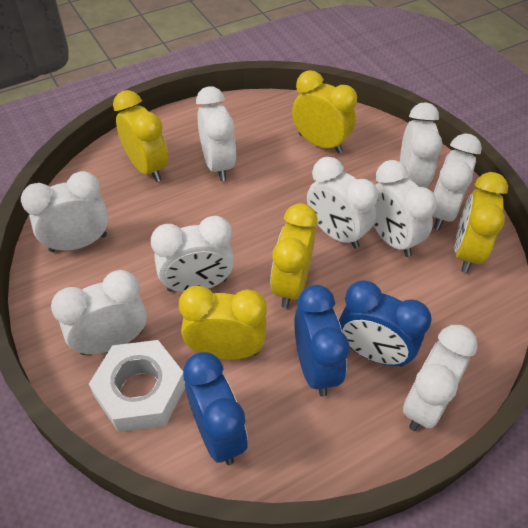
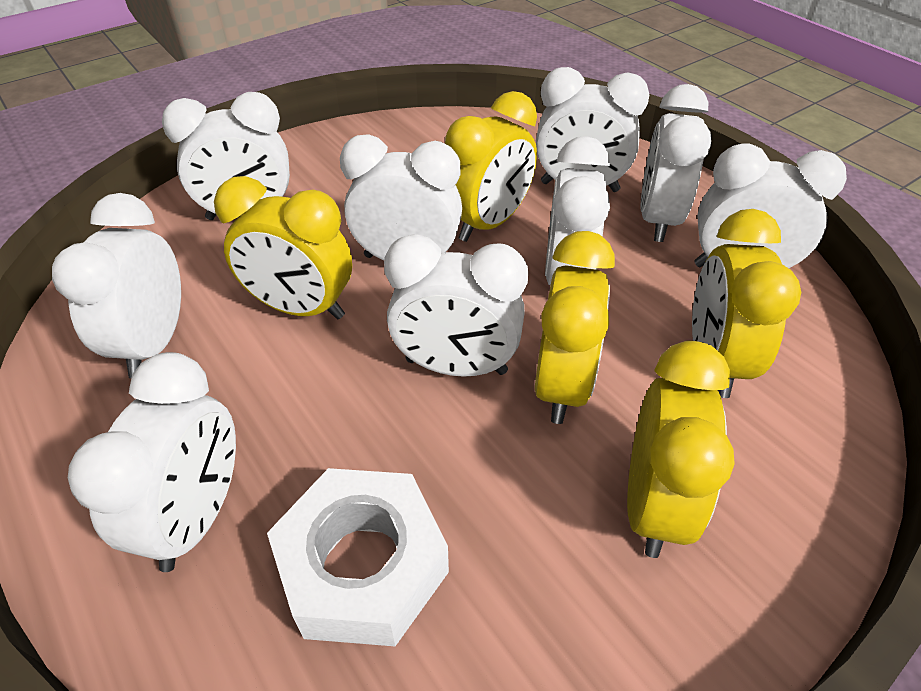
blue clock: 3 -> 0

